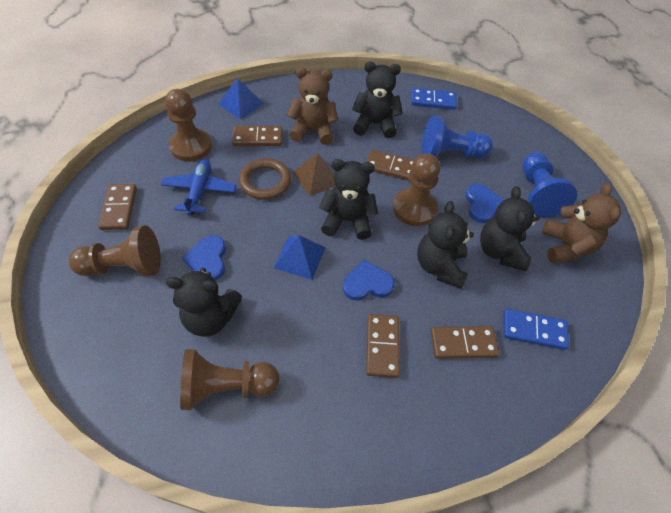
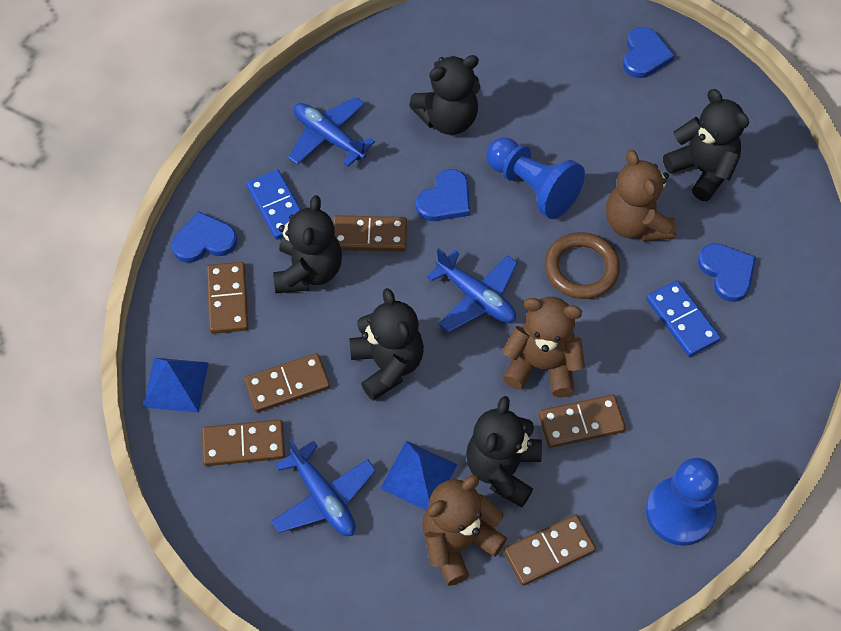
blue heart: 3 -> 4
blue plane: 1 -> 3
brown domino: 5 -> 6
brown pawn: 4 -> 0
brown pyramid: 1 -> 0
brown teddy bear: 2 -> 3

